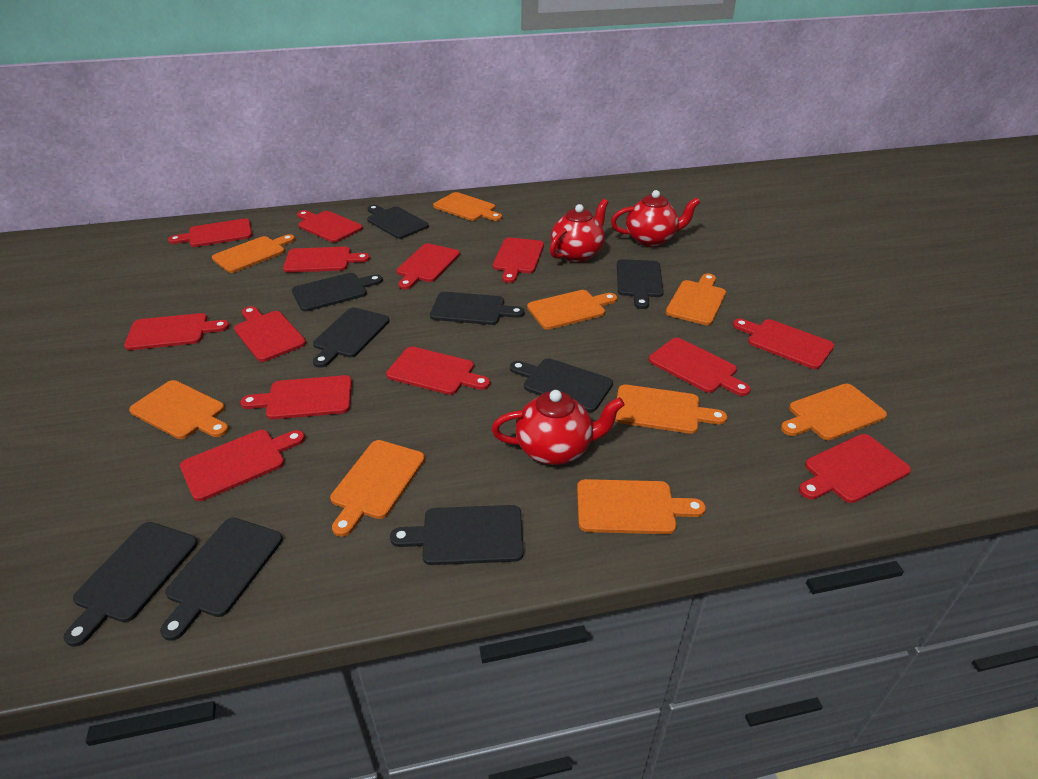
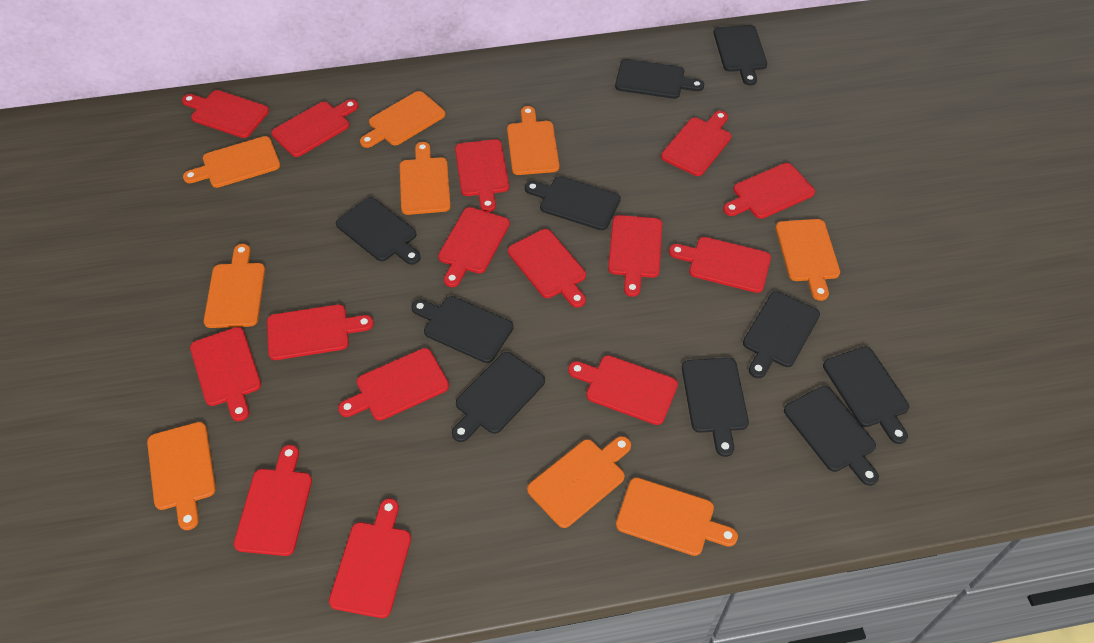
black cutting board: 9 -> 10
red cutting board: 13 -> 15
red teapot: 3 -> 0

